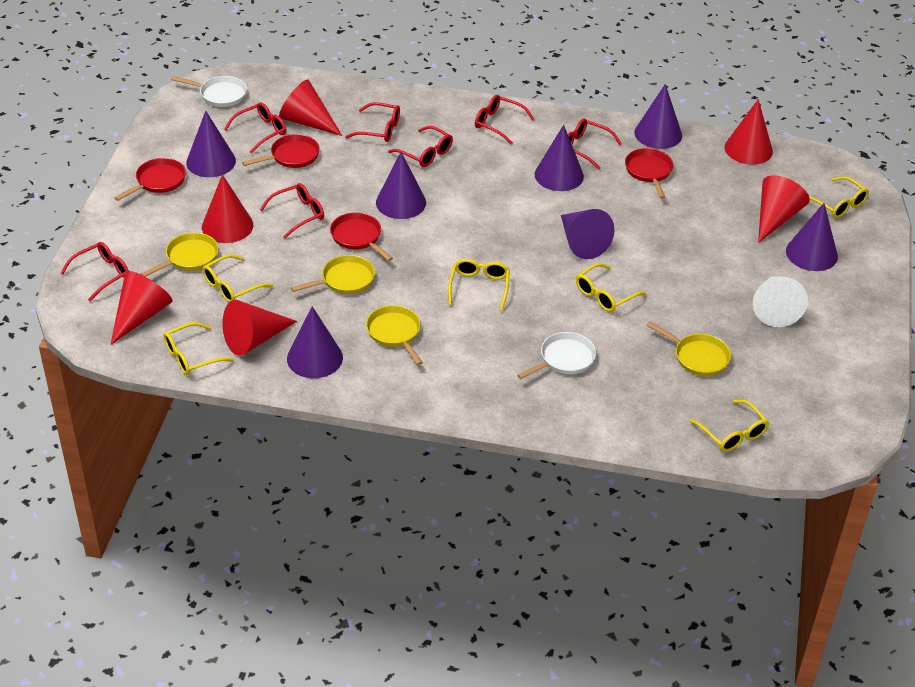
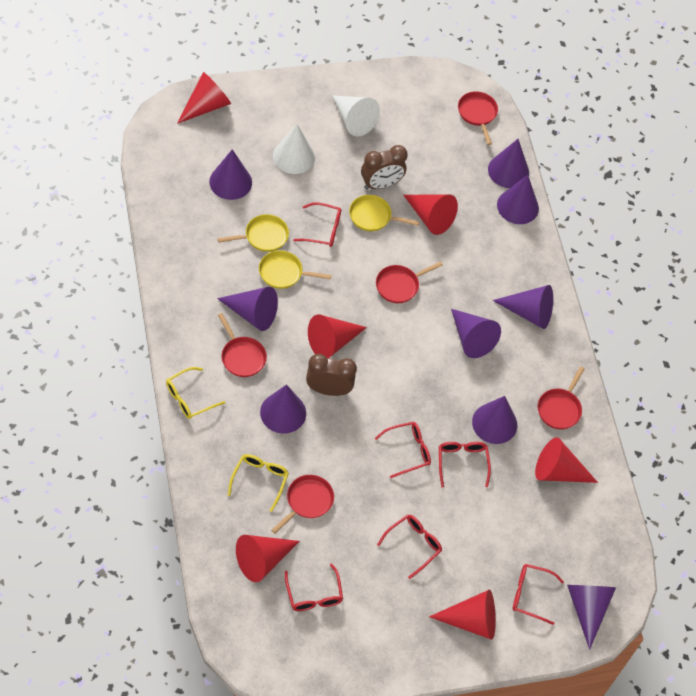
brown clock: 0 -> 2
purple cone: 7 -> 9
red glasses: 7 -> 6
red pan: 4 -> 5
white cone: 1 -> 2
white pan: 2 -> 0
yellow glasses: 6 -> 2
yellow pan: 4 -> 3

